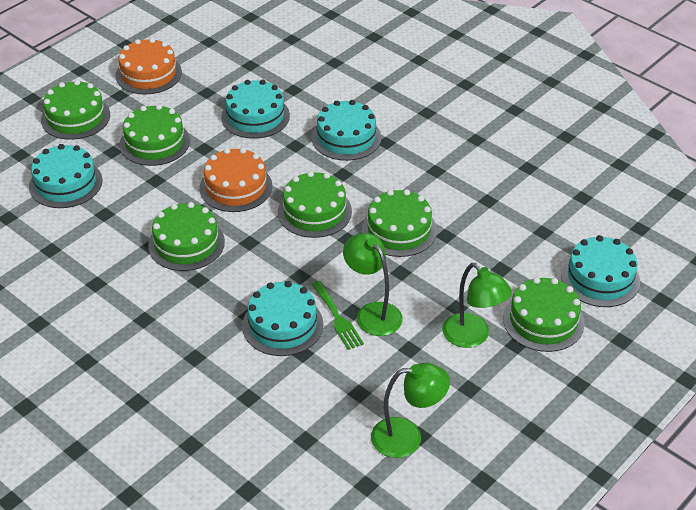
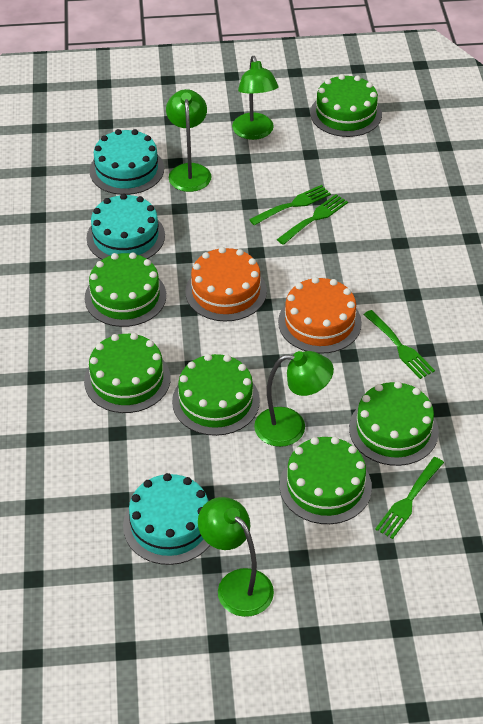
green fork: 1 -> 4
green lamp: 3 -> 4
turquoise cake: 5 -> 3

